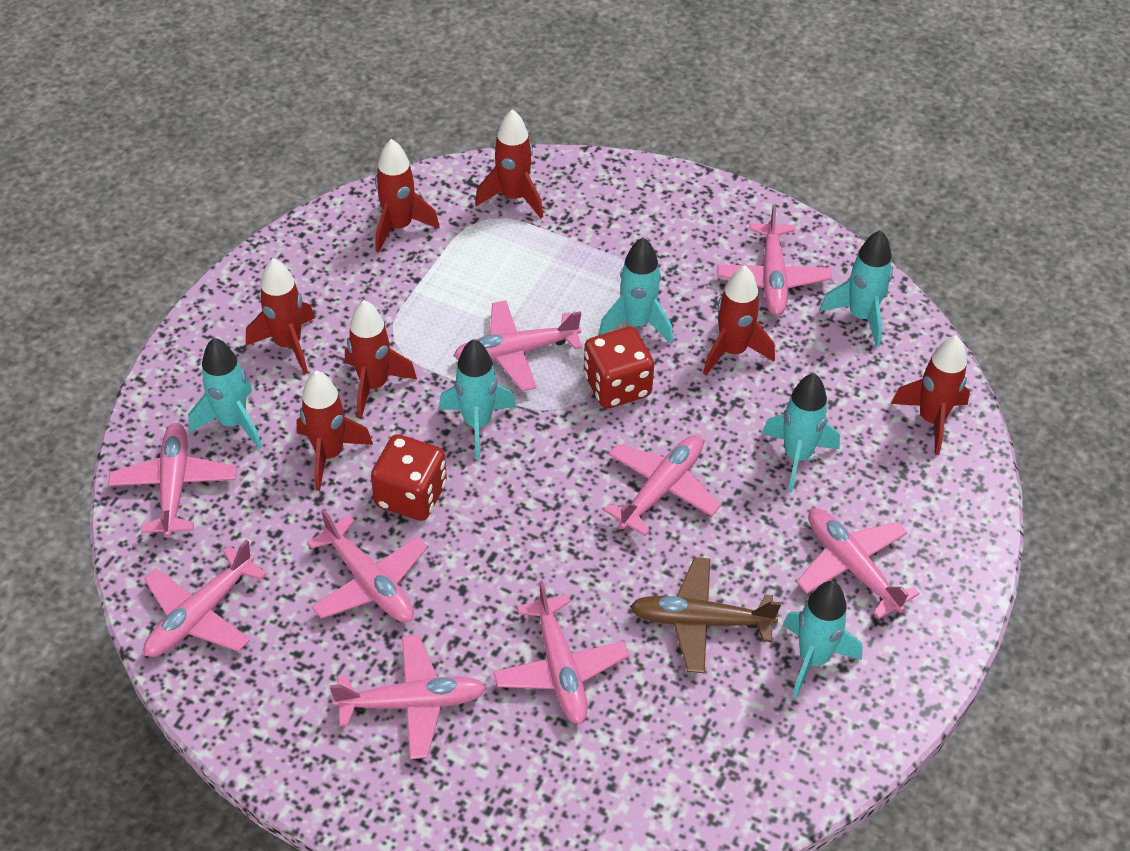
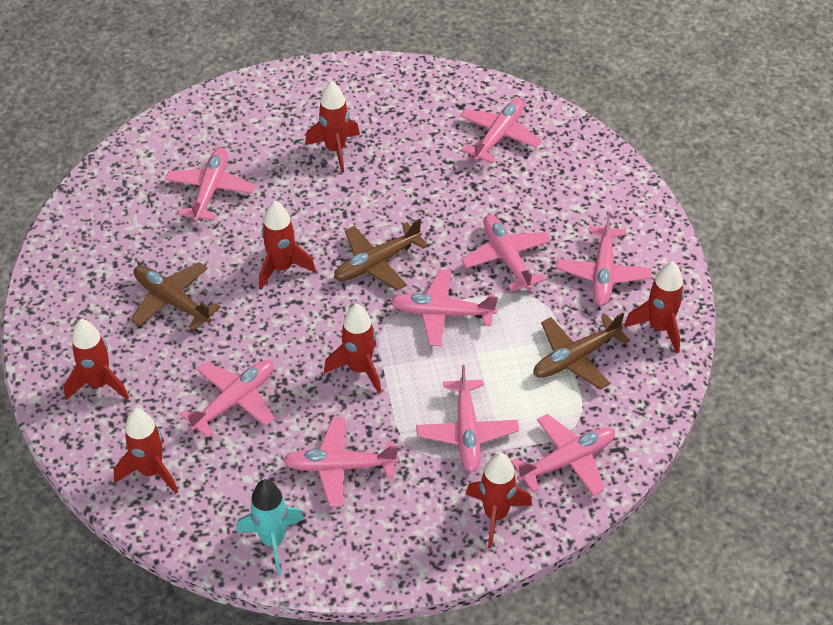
brown plane: 1 -> 3
red dice: 2 -> 0
turquoise rocket: 6 -> 1

